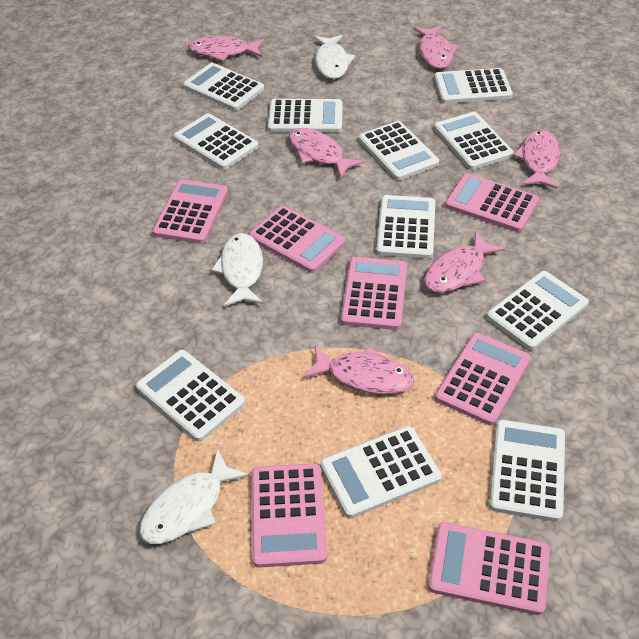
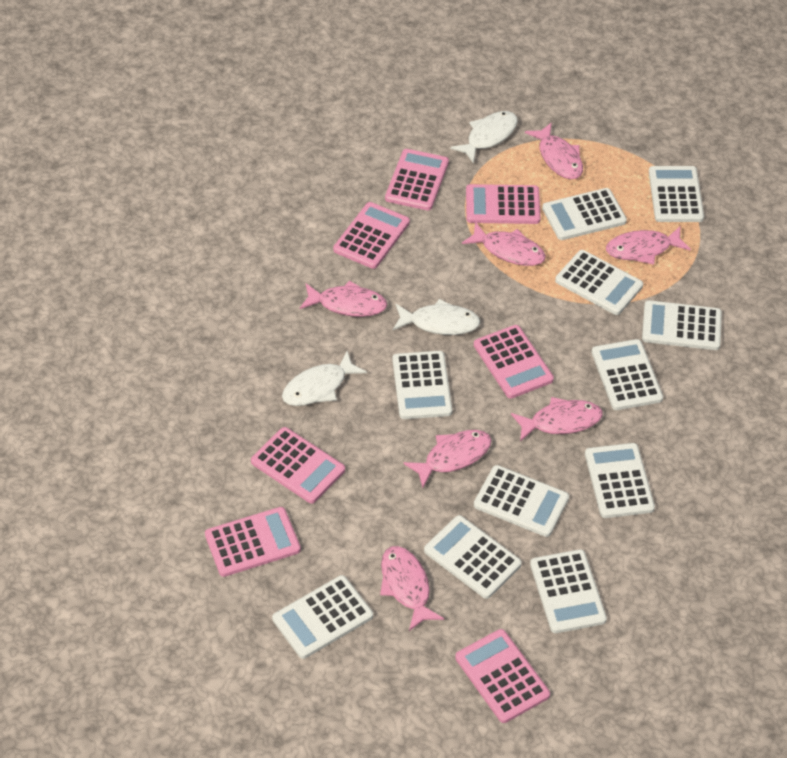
pink fish: 6 -> 7

